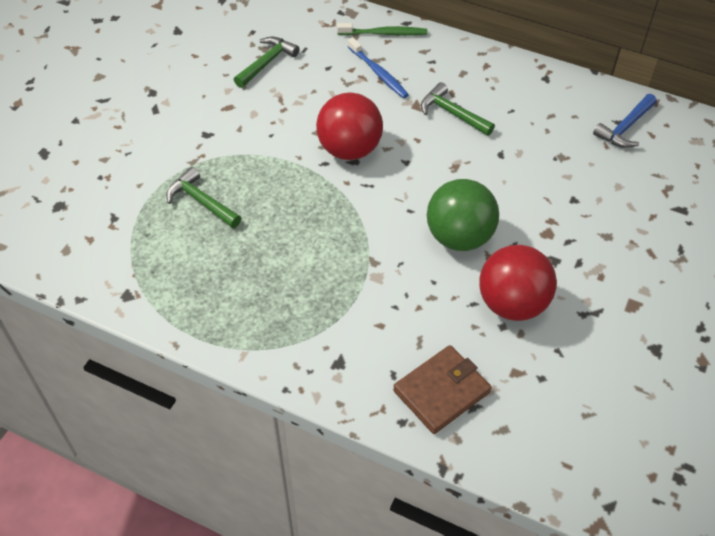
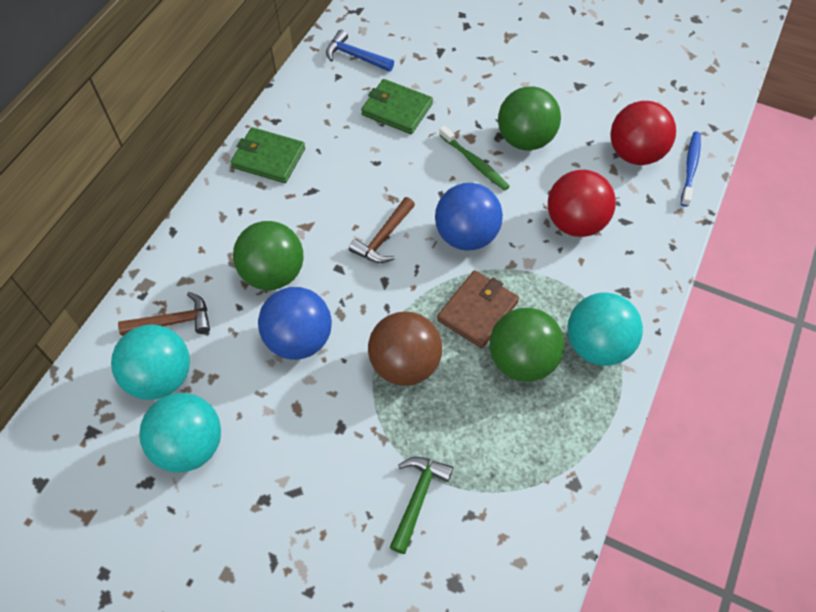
blue ball: 0 -> 2
brown ball: 0 -> 1
brown hammer: 0 -> 2
green ball: 1 -> 3
green hammer: 3 -> 1
green wallet: 0 -> 2
turquoise ball: 0 -> 3

